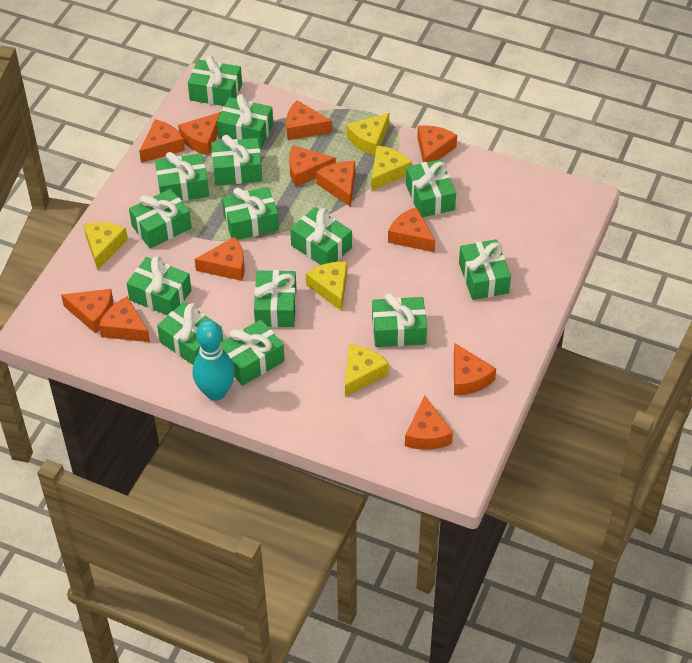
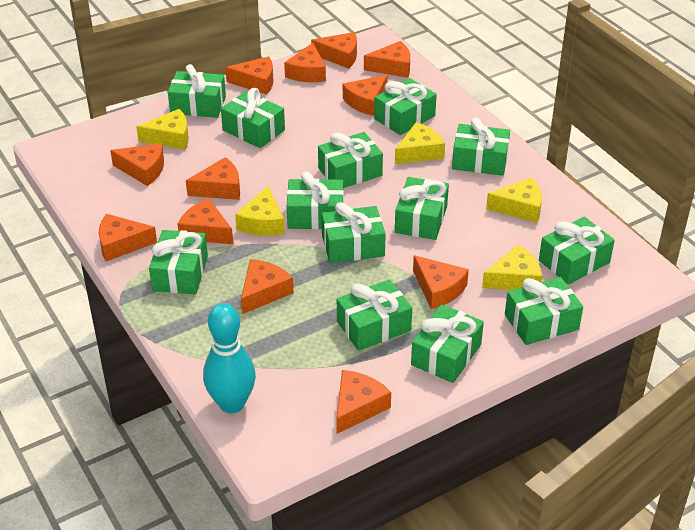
green gift: 14 -> 13

